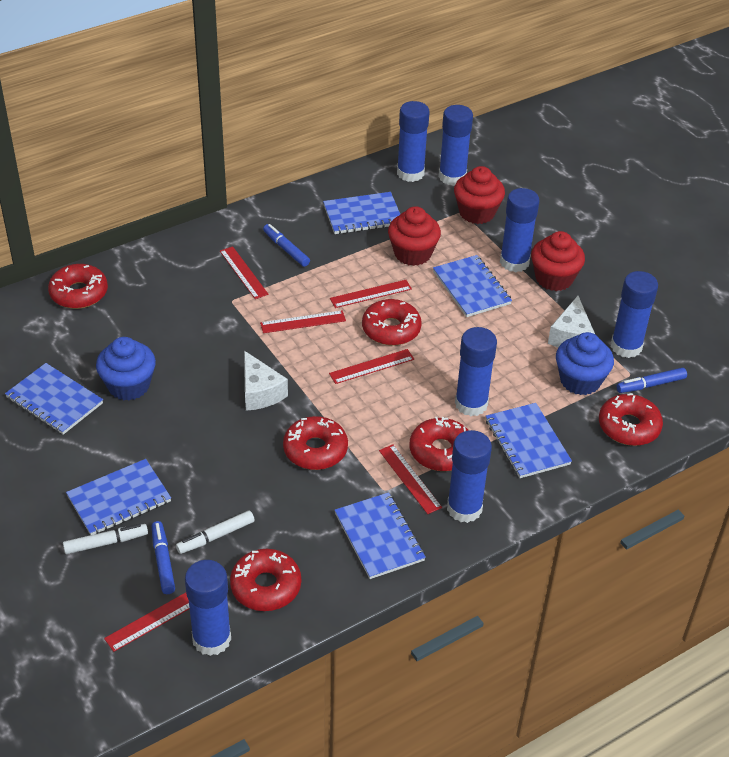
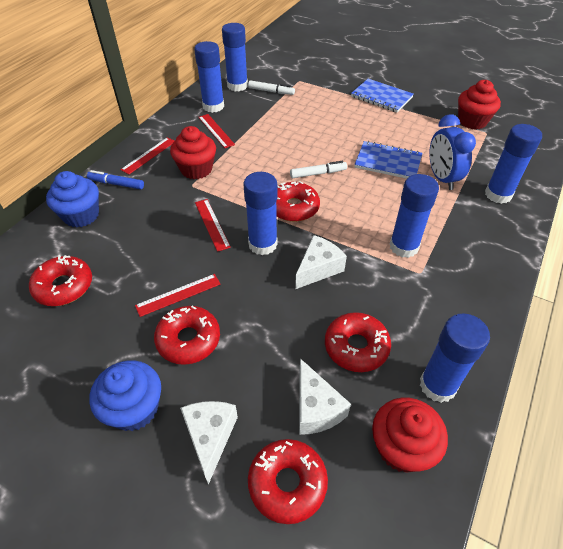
blue clock: 0 -> 1
blue glue stick: 7 -> 6
blue marker: 3 -> 1
blue notebook: 6 -> 2
red donut: 6 -> 5
red ruler: 6 -> 4
white cheese: 2 -> 3

